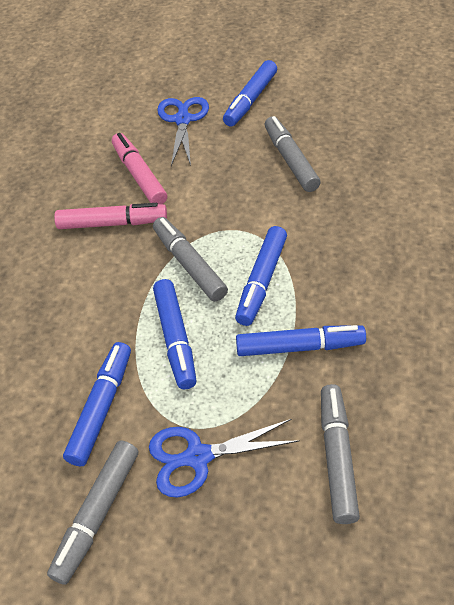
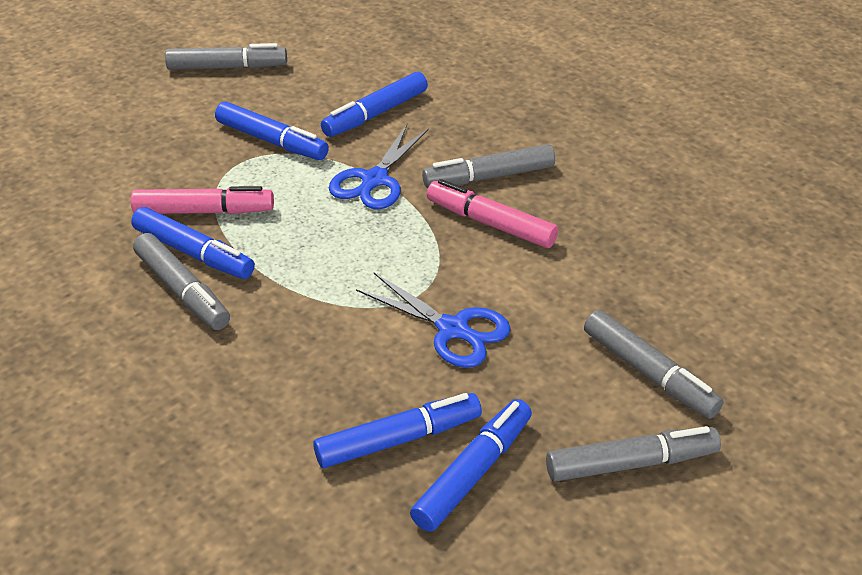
grey marker: 4 -> 5

